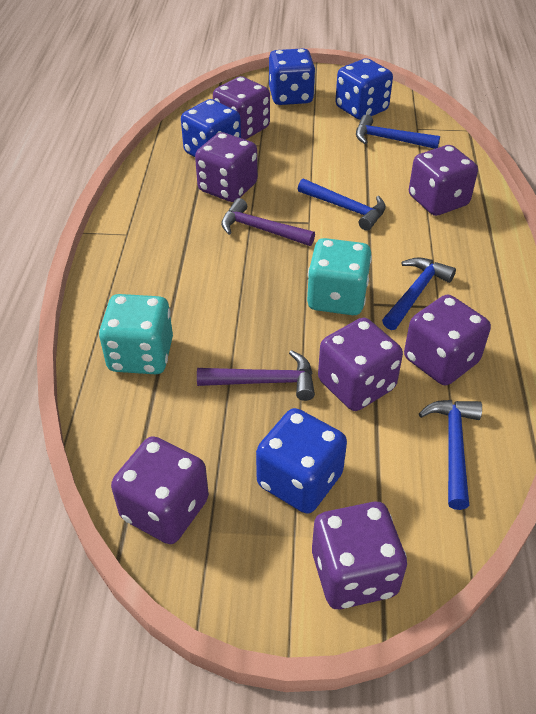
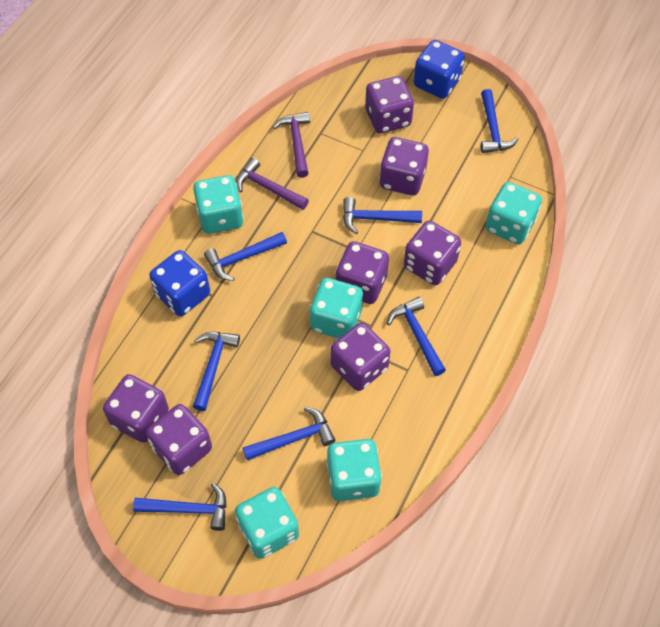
blue dice: 4 -> 2
blue hammer: 4 -> 7
turquoise dice: 2 -> 5

